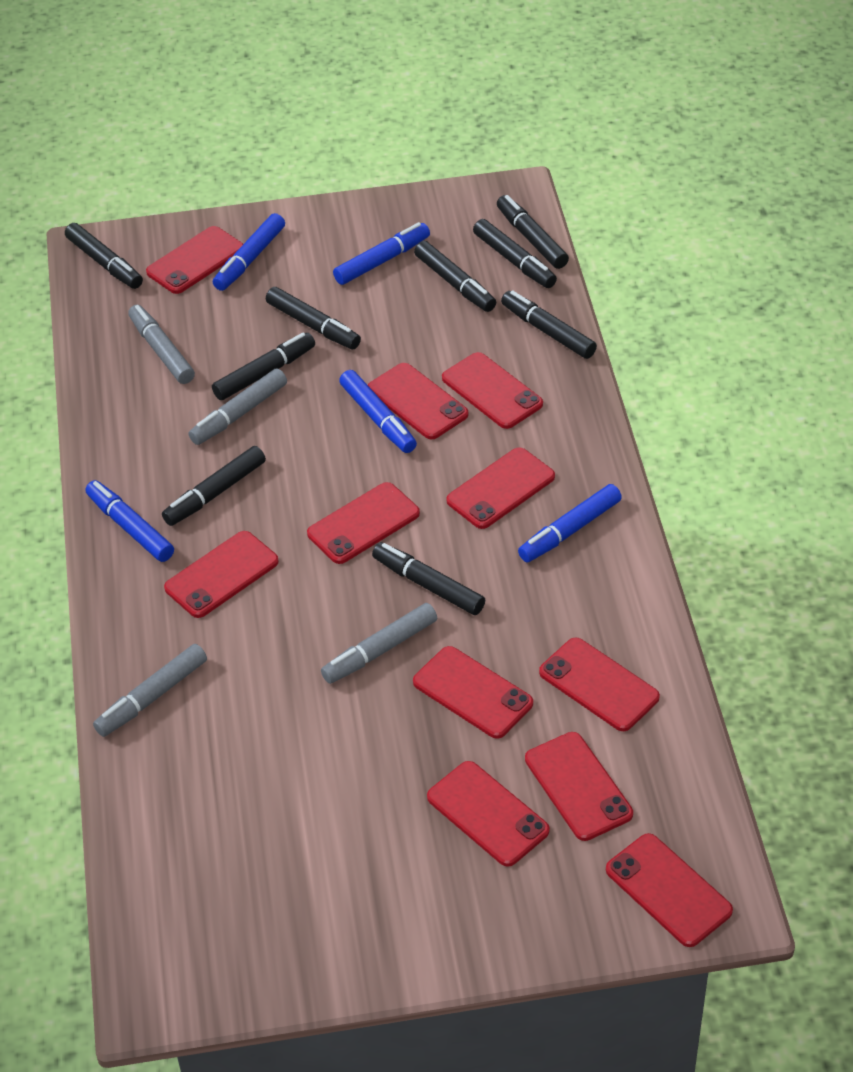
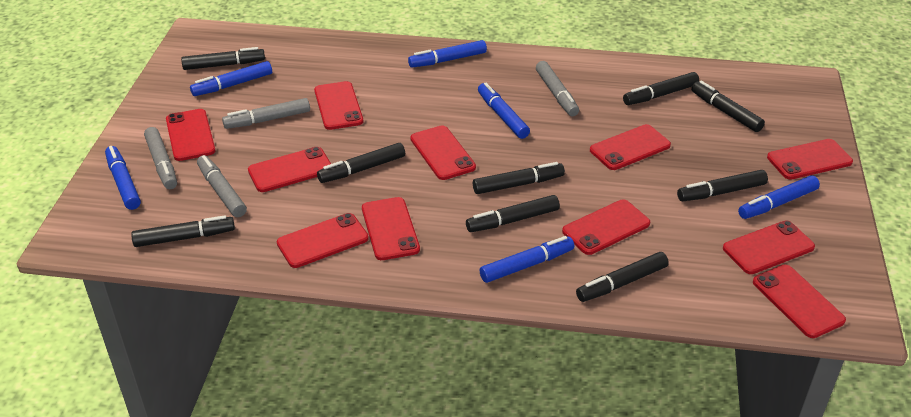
blue marker: 5 -> 6

